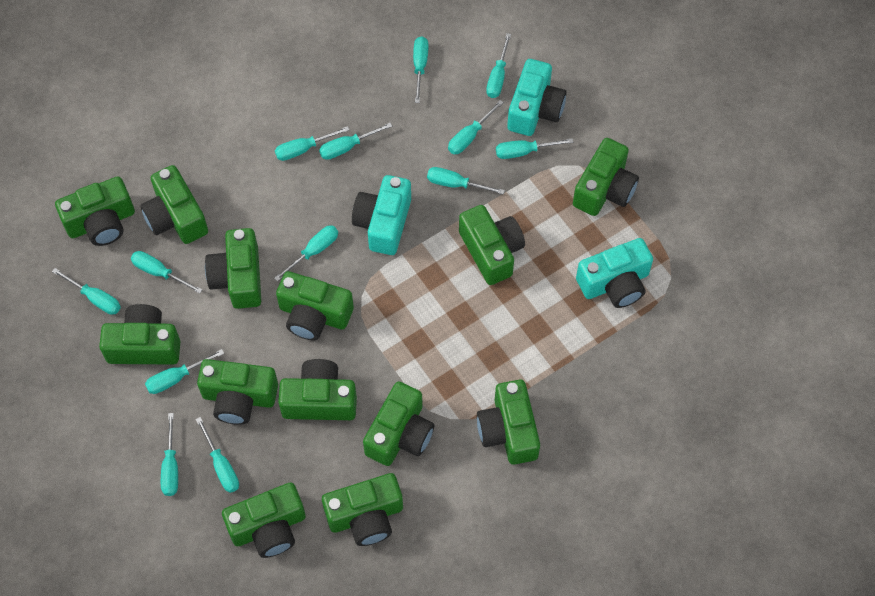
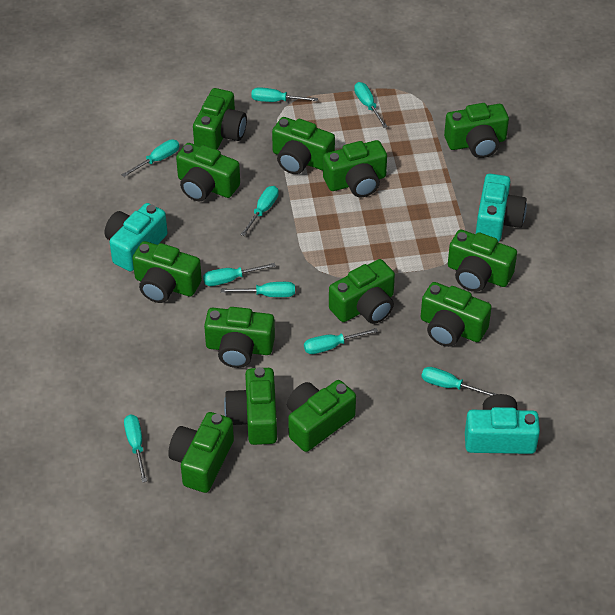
turquoise screwdriver: 13 -> 9

